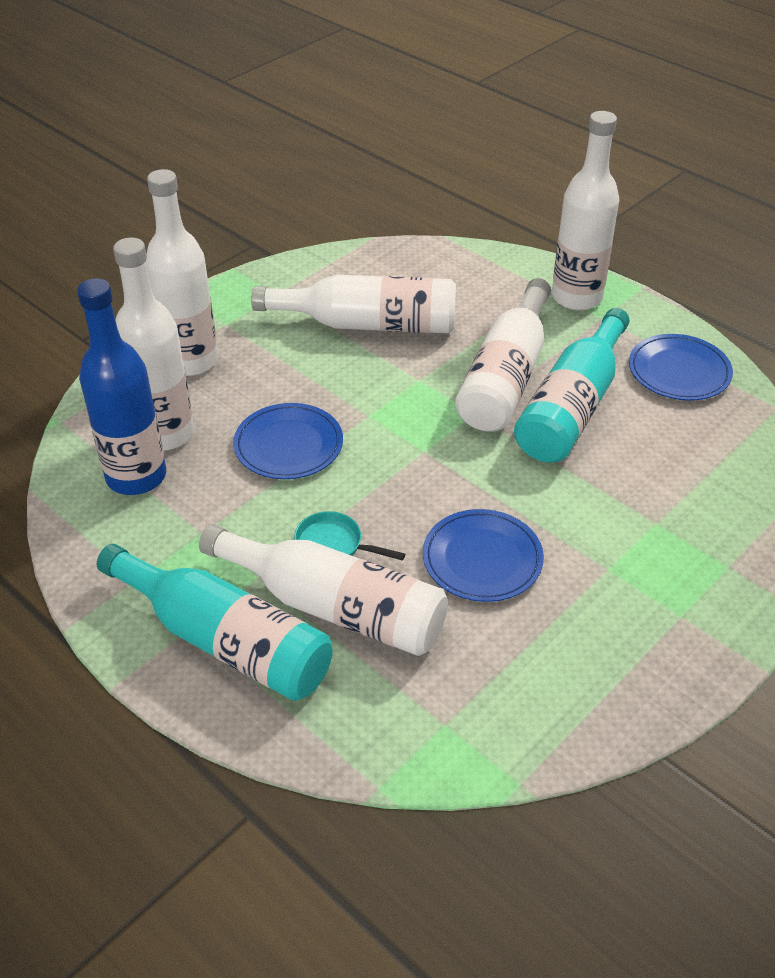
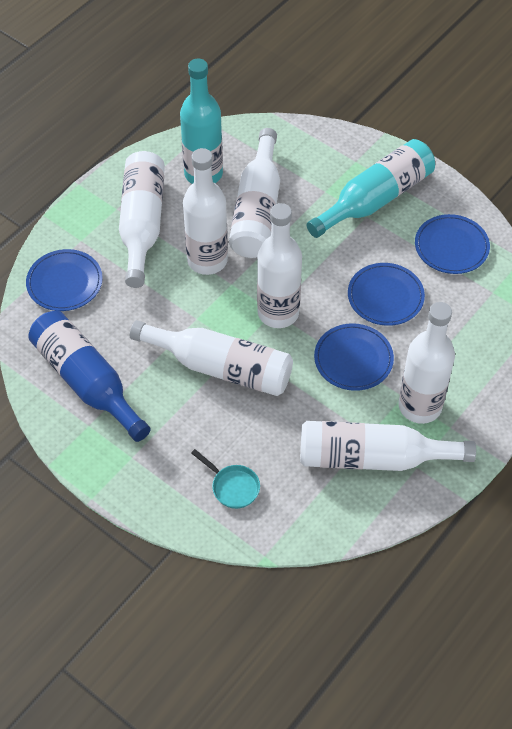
blue plate: 3 -> 4
white bottle: 6 -> 7

